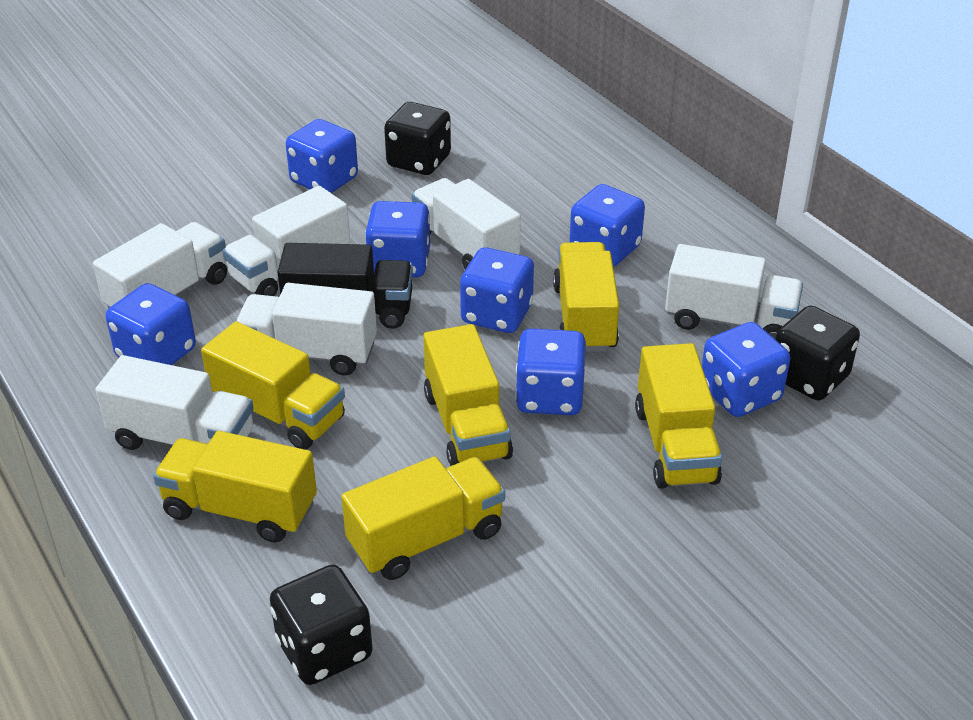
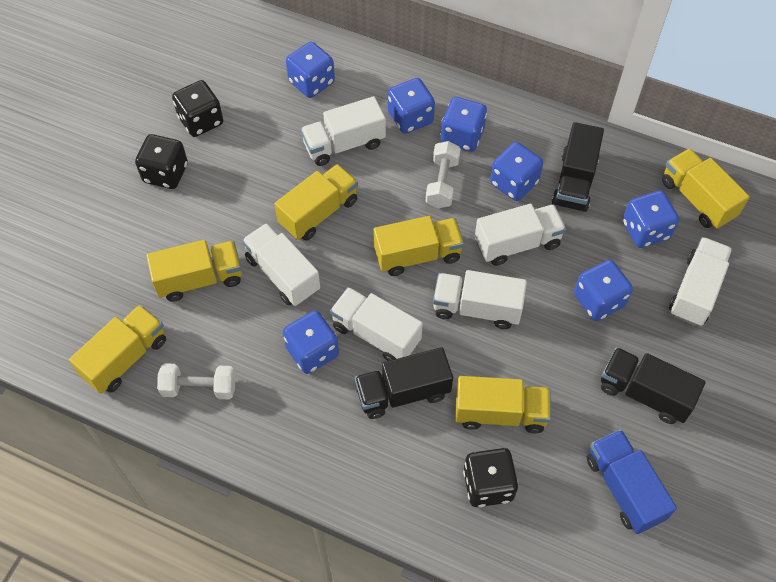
black truck: 1 -> 3
blue truck: 0 -> 1
white dumbbell: 0 -> 2

